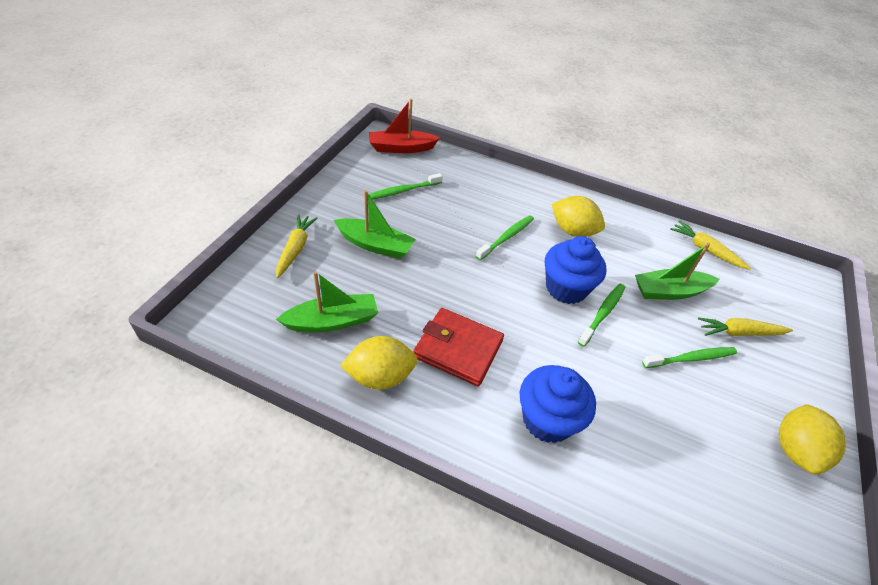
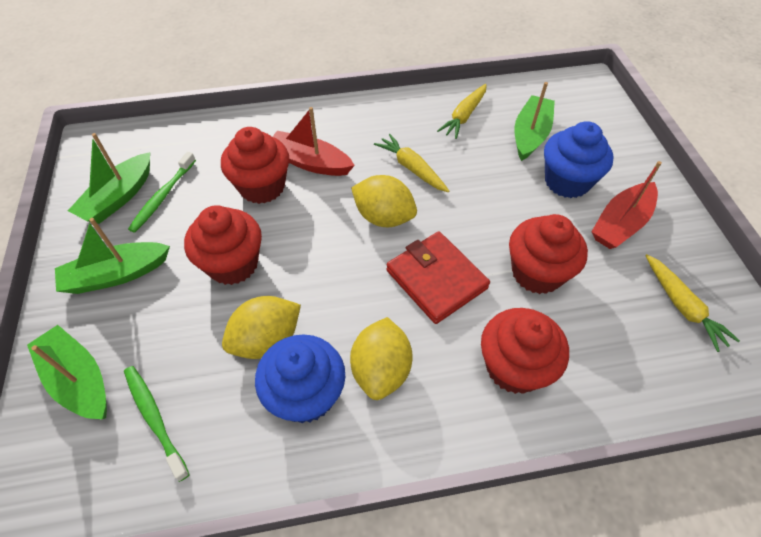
green boat: 3 -> 4
green toothbrush: 4 -> 2
red boat: 1 -> 2
red cupcake: 0 -> 4

